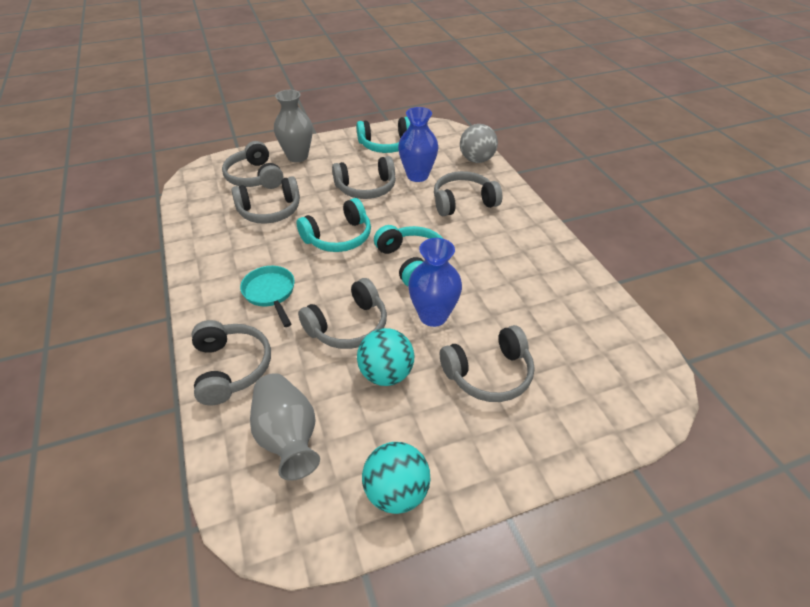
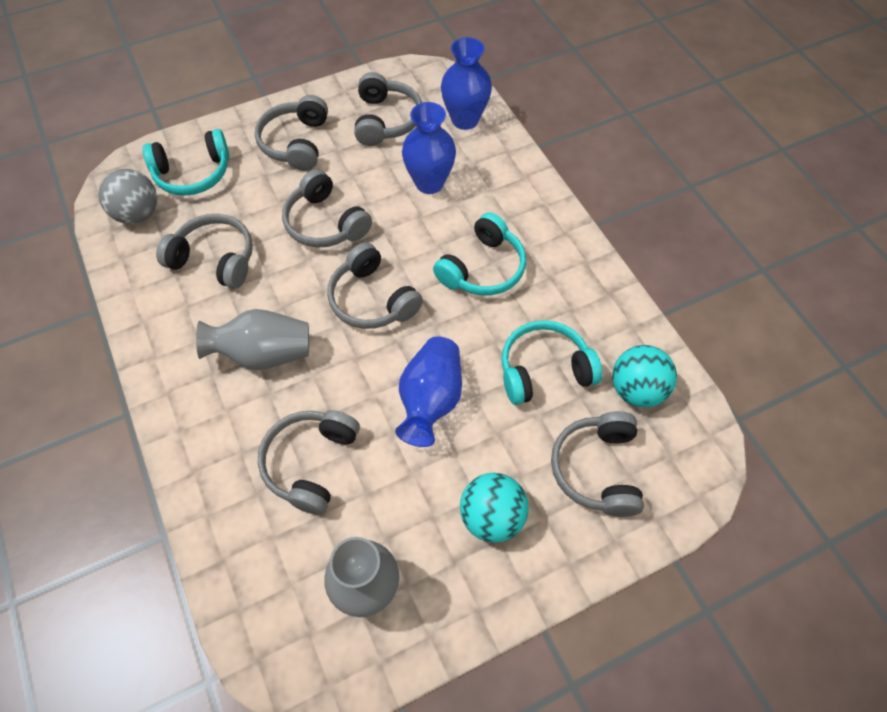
blue vase: 2 -> 3
turquoise pan: 1 -> 0

